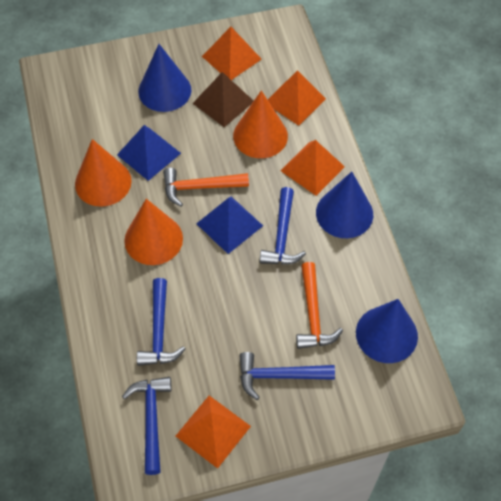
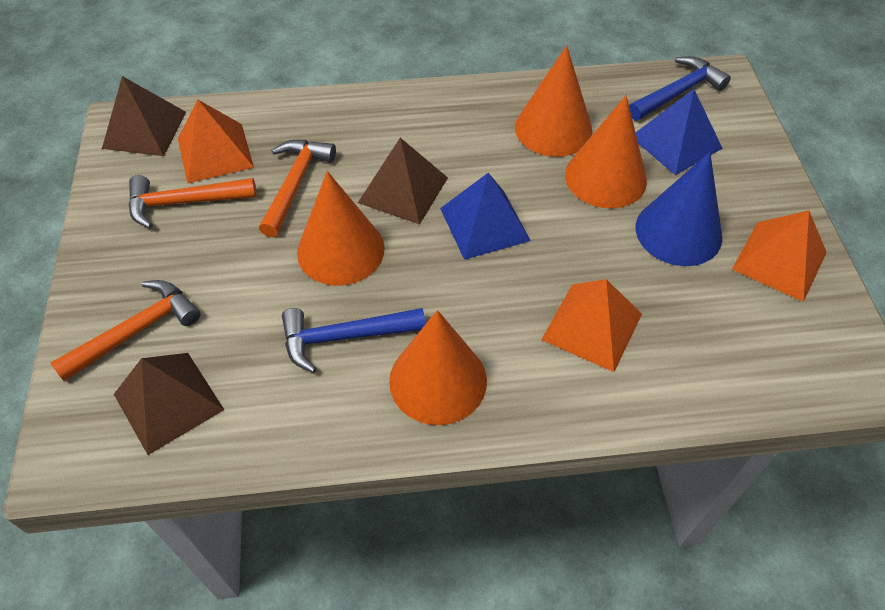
blue cone: 3 -> 1
blue hammer: 4 -> 2
brown pyramid: 1 -> 3
orange cone: 3 -> 4
orange hammer: 2 -> 3
orange pyramid: 4 -> 3

